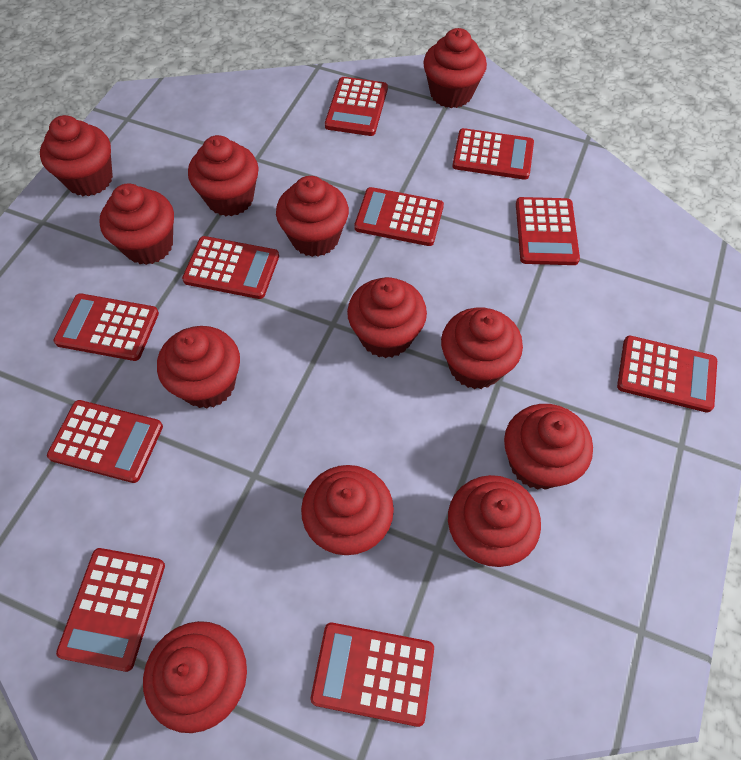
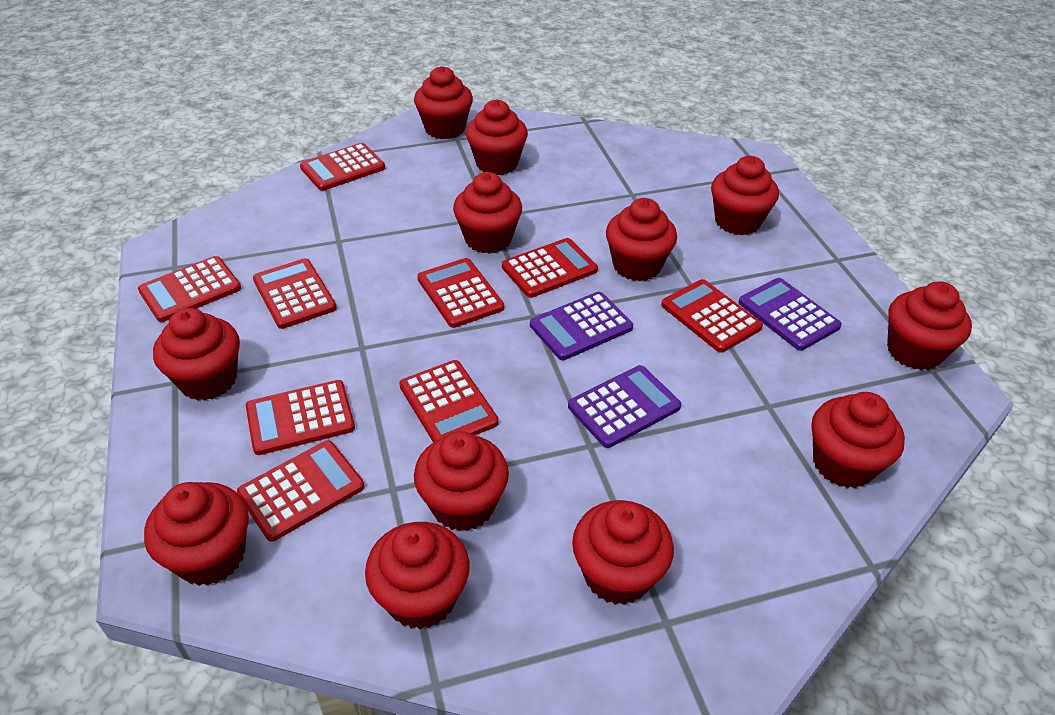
purple calculator: 0 -> 3
red calculator: 10 -> 9

